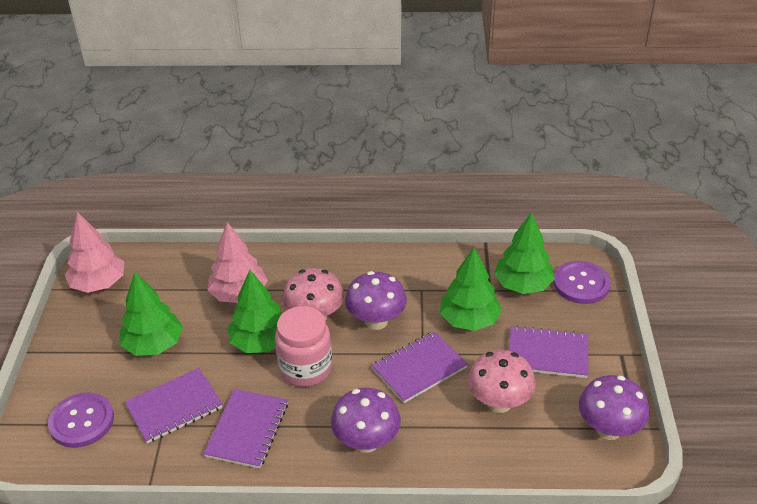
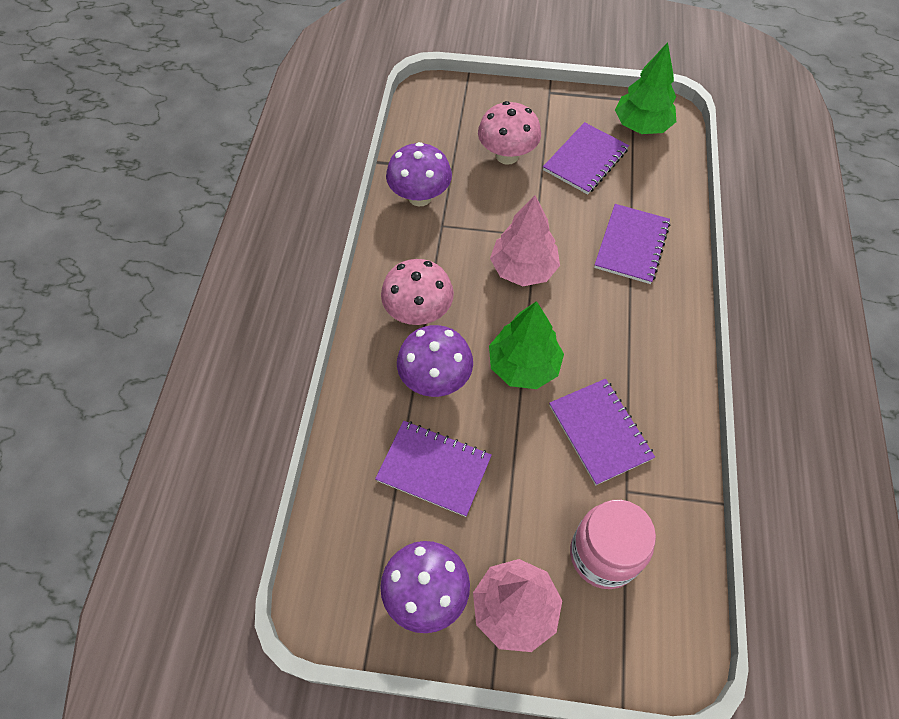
green tree: 4 -> 2
purple button: 2 -> 0

